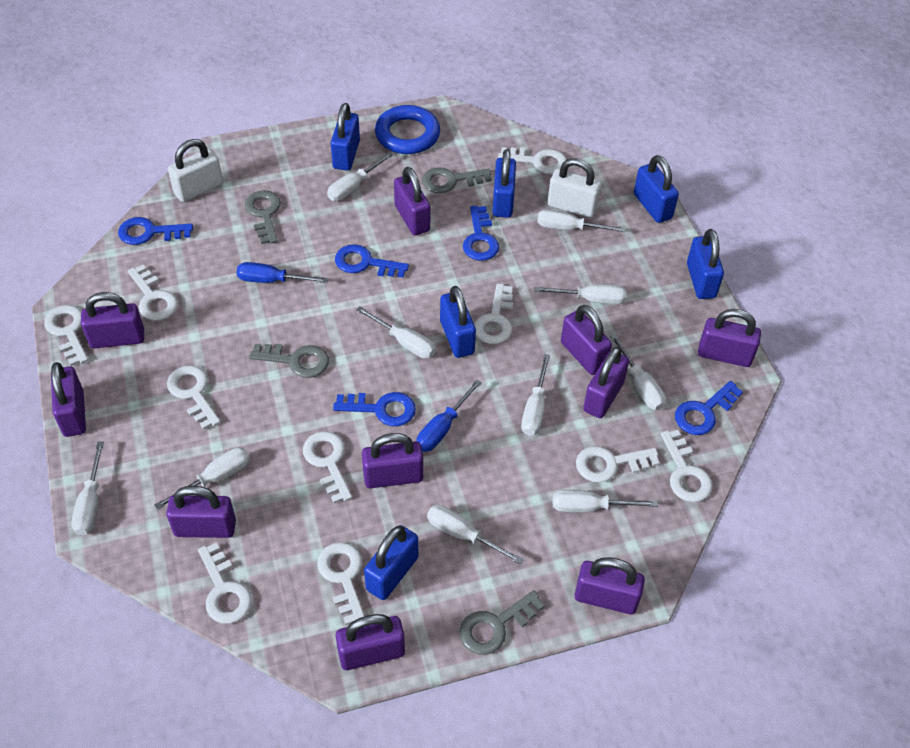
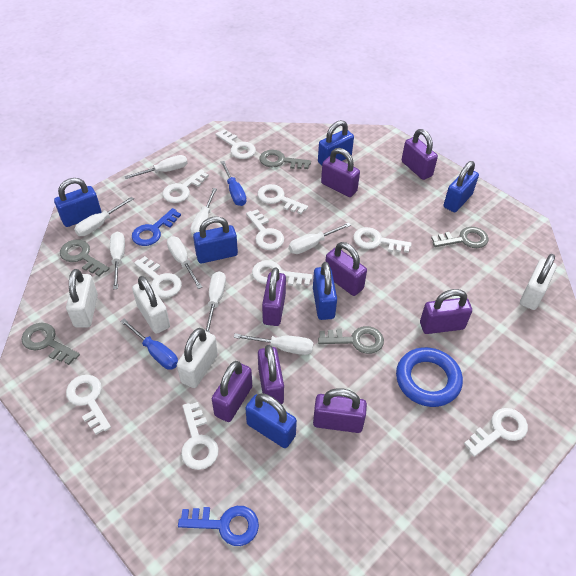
blue key: 5 -> 2
grey key: 4 -> 5
purple padlock: 10 -> 8
white padlock: 2 -> 4
white screwdriver: 10 -> 8

